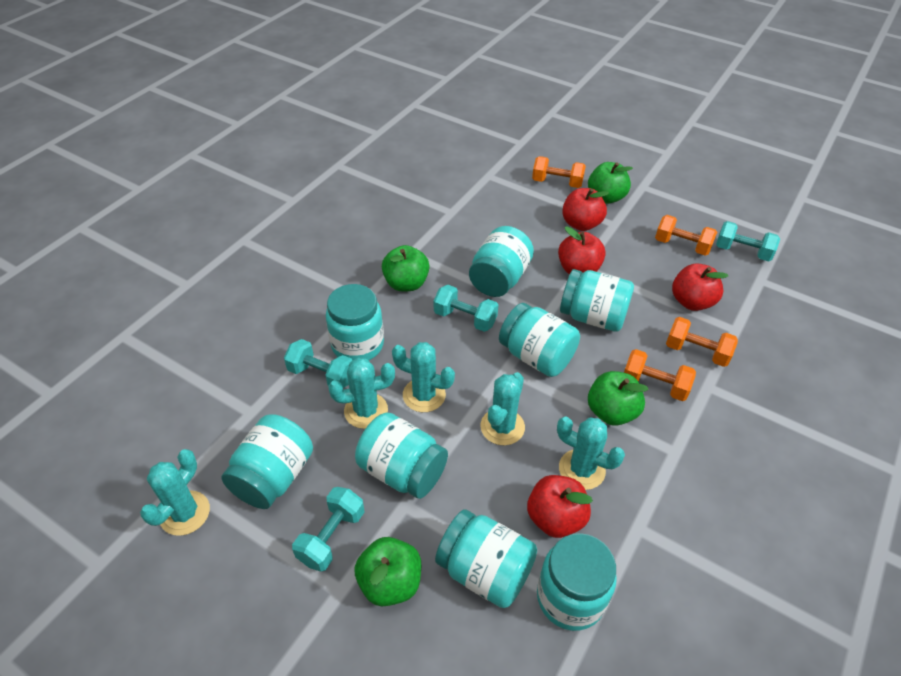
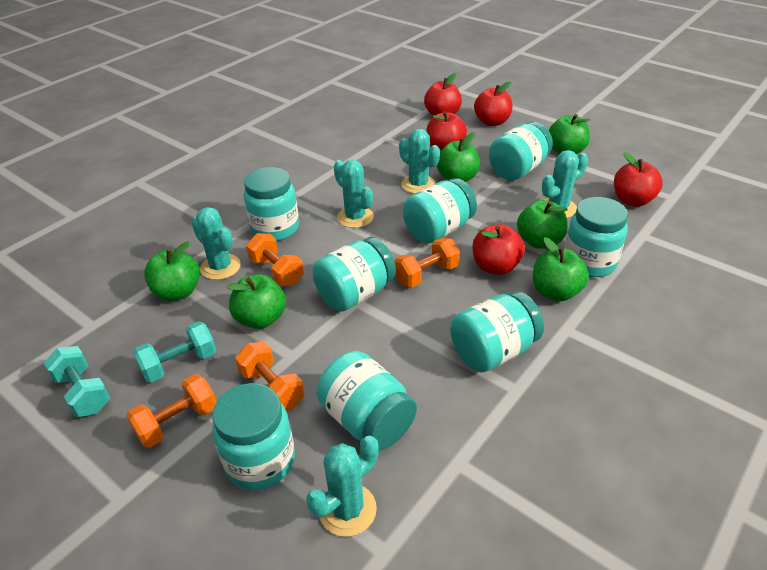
green apple: 4 -> 6
red apple: 4 -> 5
turquoise dumbbell: 4 -> 2

